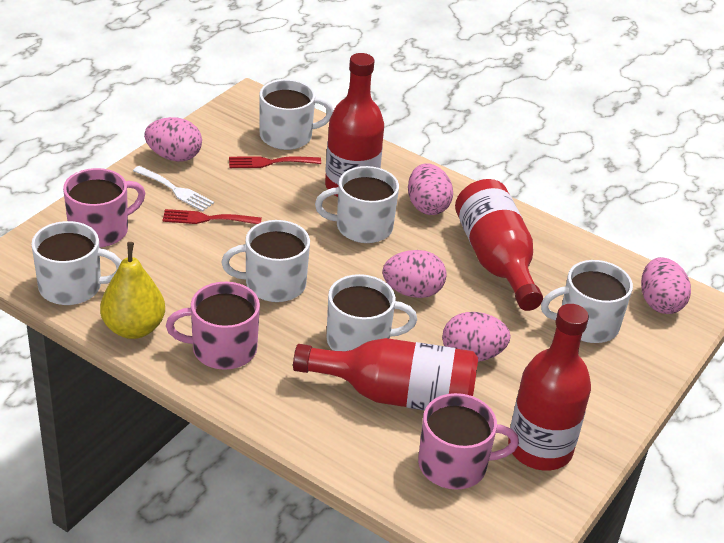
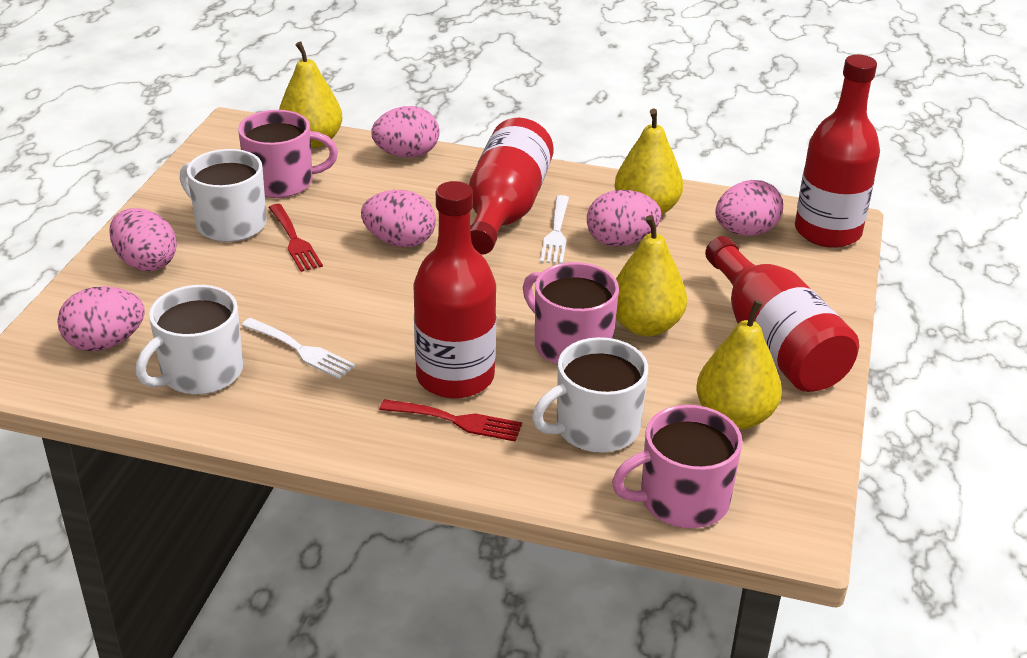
pink egg: 5 -> 6
white fork: 1 -> 2
white mug: 6 -> 3
yellow pear: 1 -> 4

